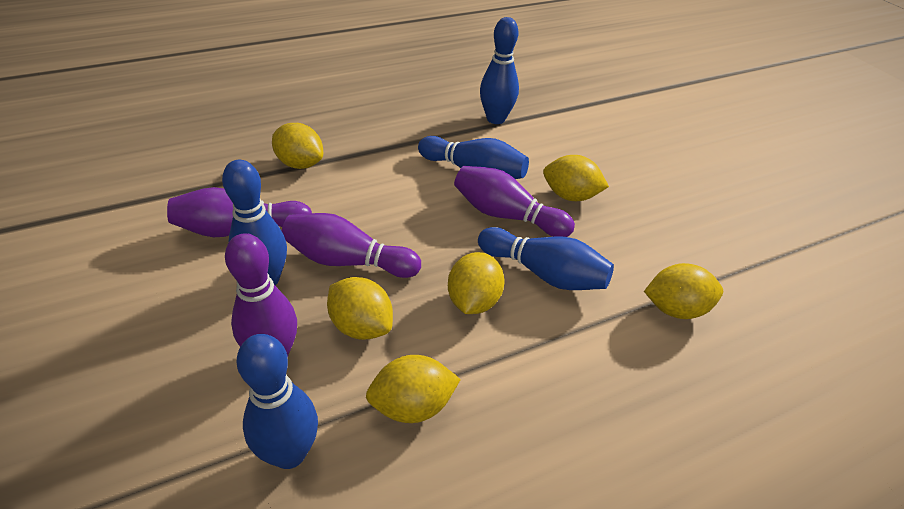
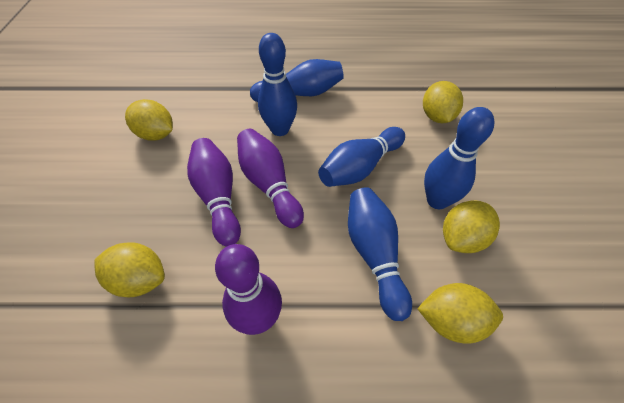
purple bowling pin: 4 -> 3
yellow lemon: 6 -> 5

